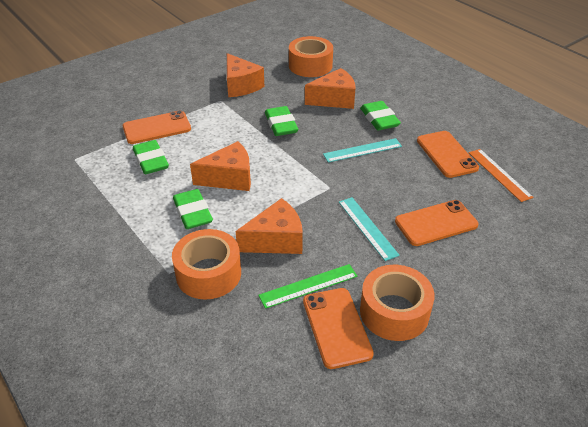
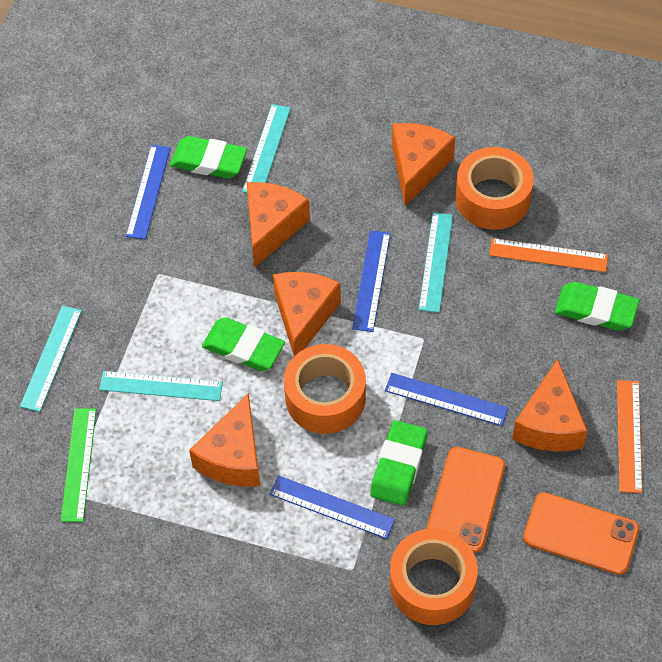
blue ruler: 0 -> 4
orange cheese: 4 -> 5
orange phone: 4 -> 2
orange ruler: 1 -> 2
turquoise ruler: 2 -> 4

